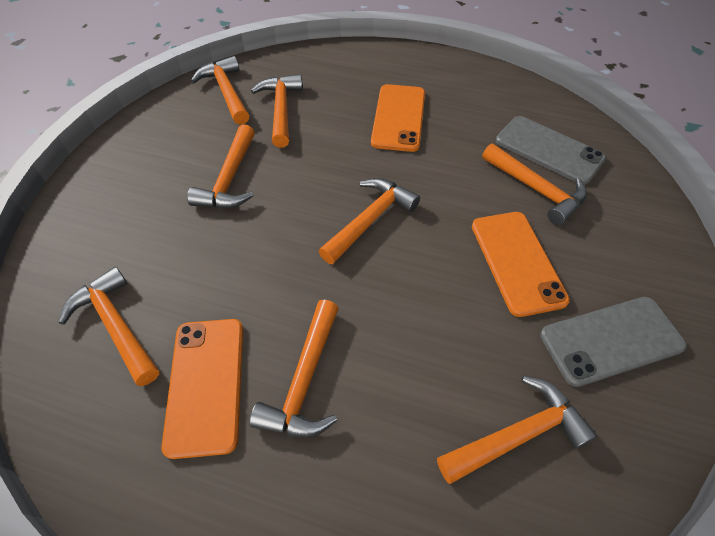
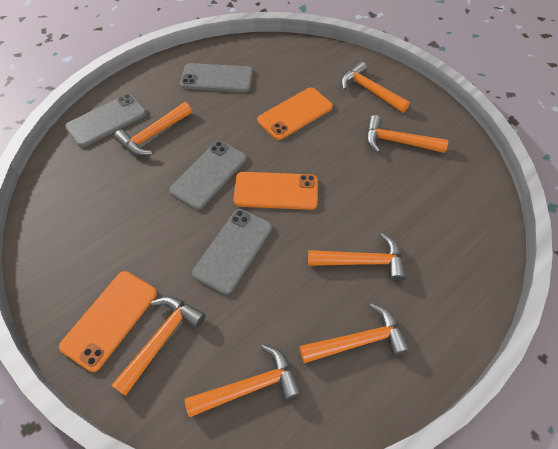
grey phone: 2 -> 4
orange hammer: 8 -> 7

